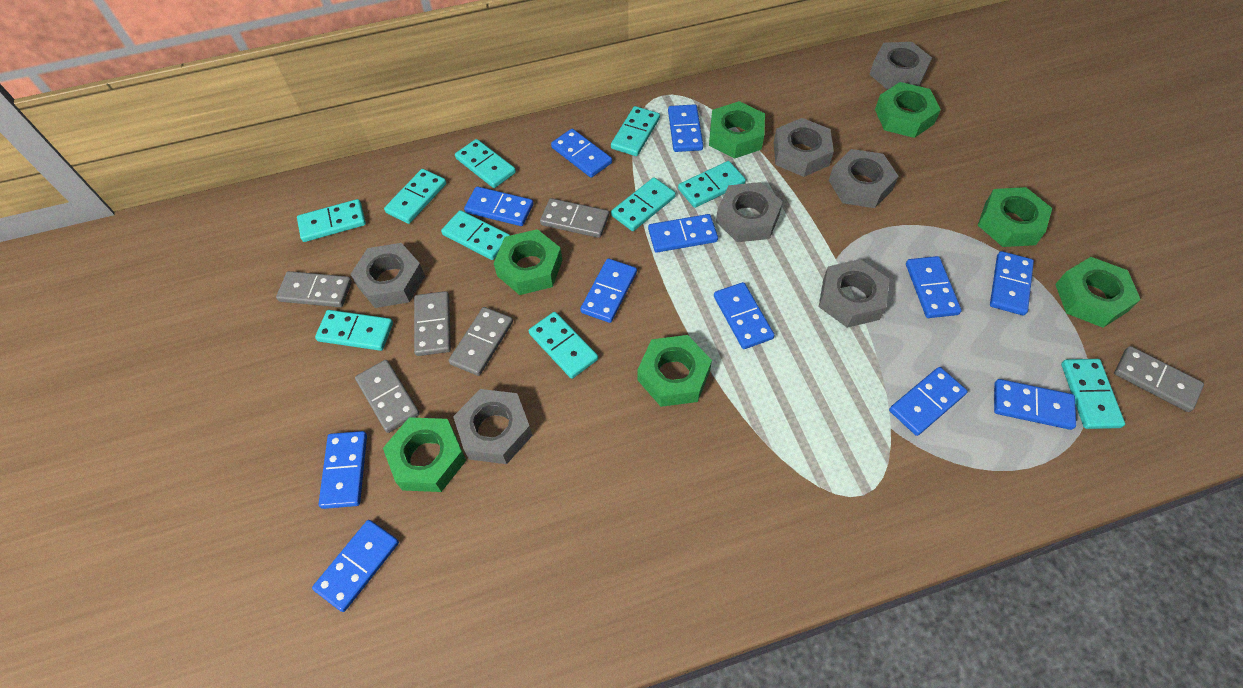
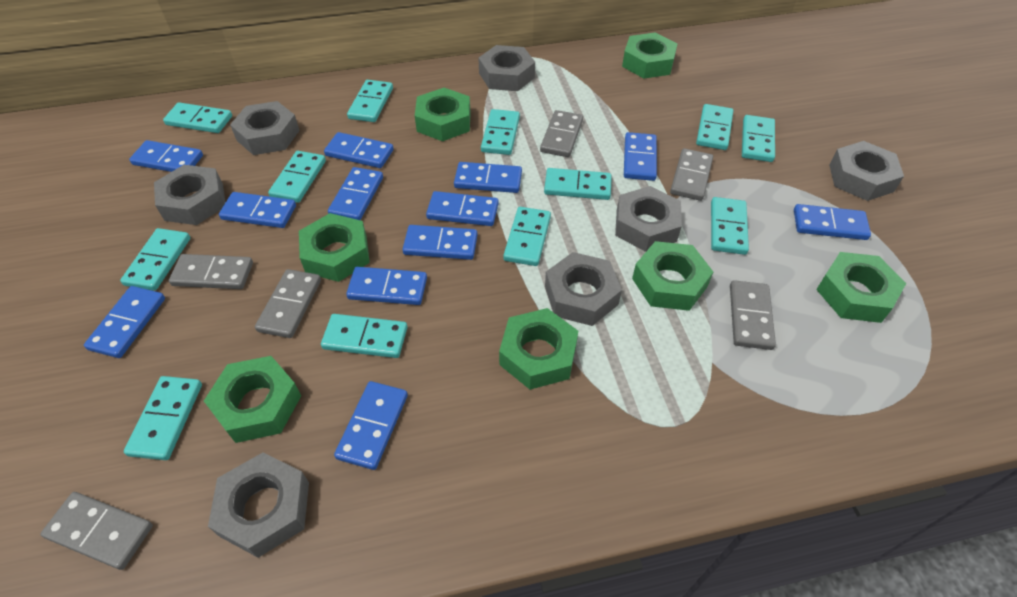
turquoise domino: 10 -> 12

